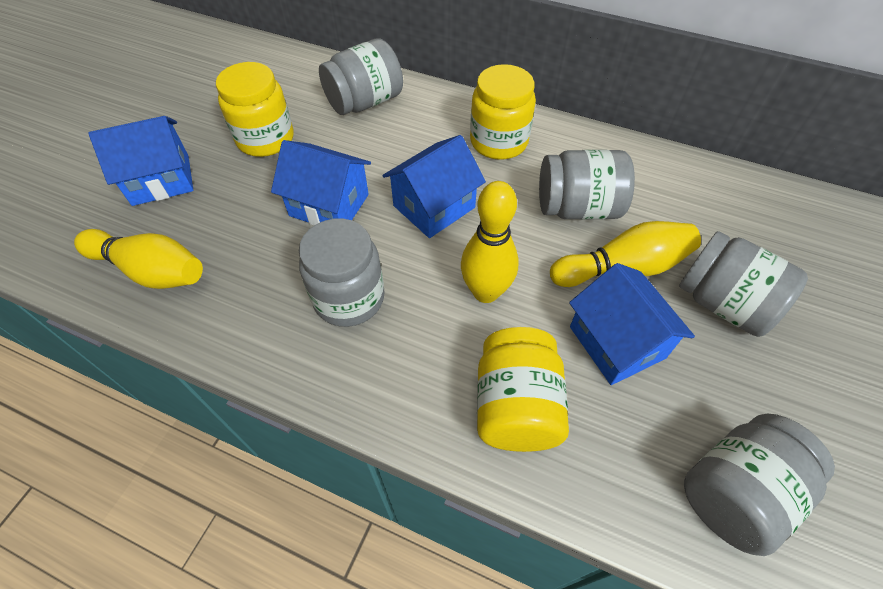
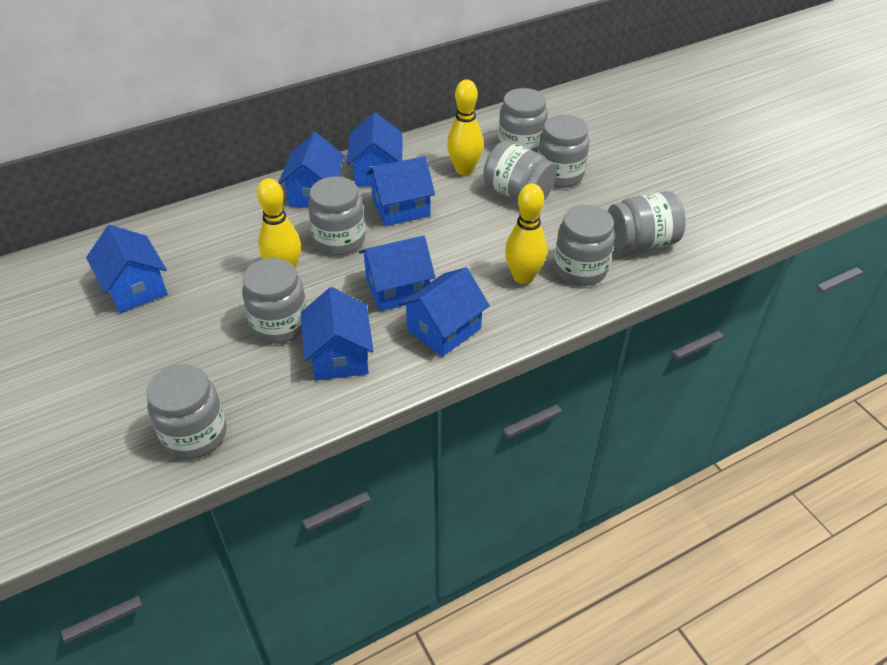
blue house: 4 -> 7
grey jar: 5 -> 8
yellow jar: 3 -> 0

